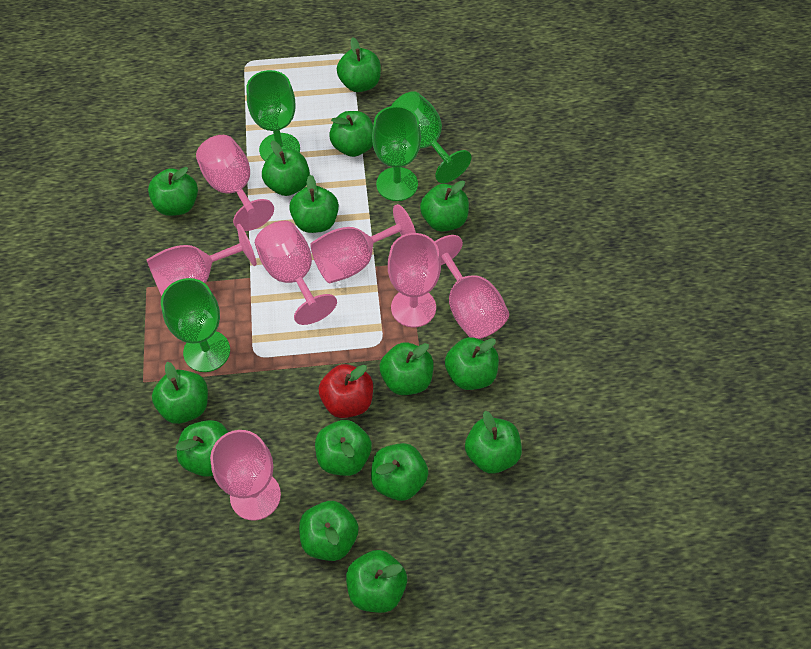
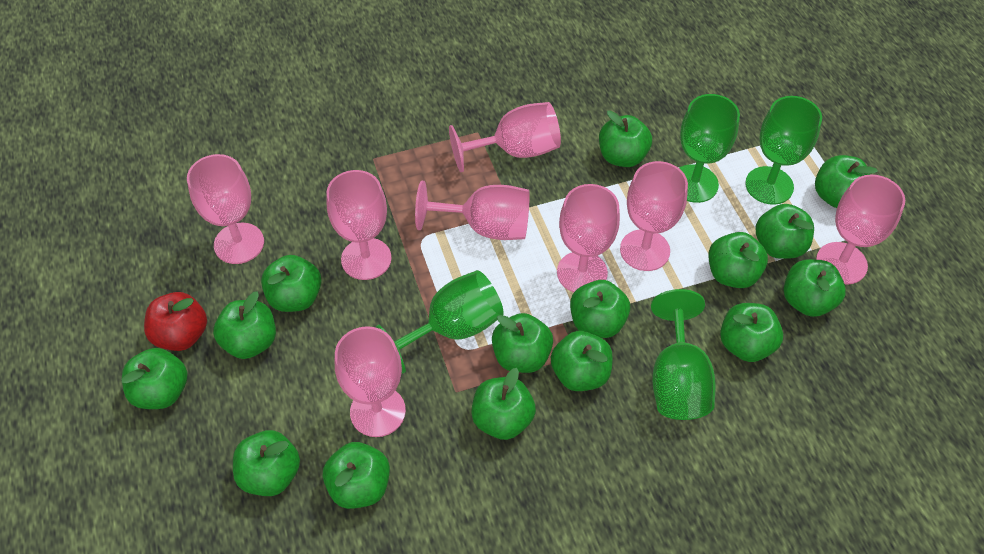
pink goblet: 7 -> 8

